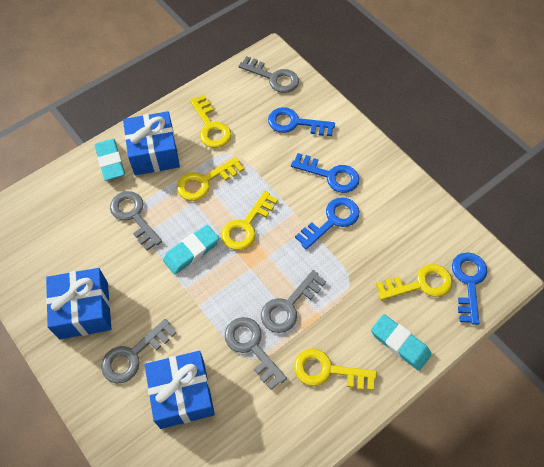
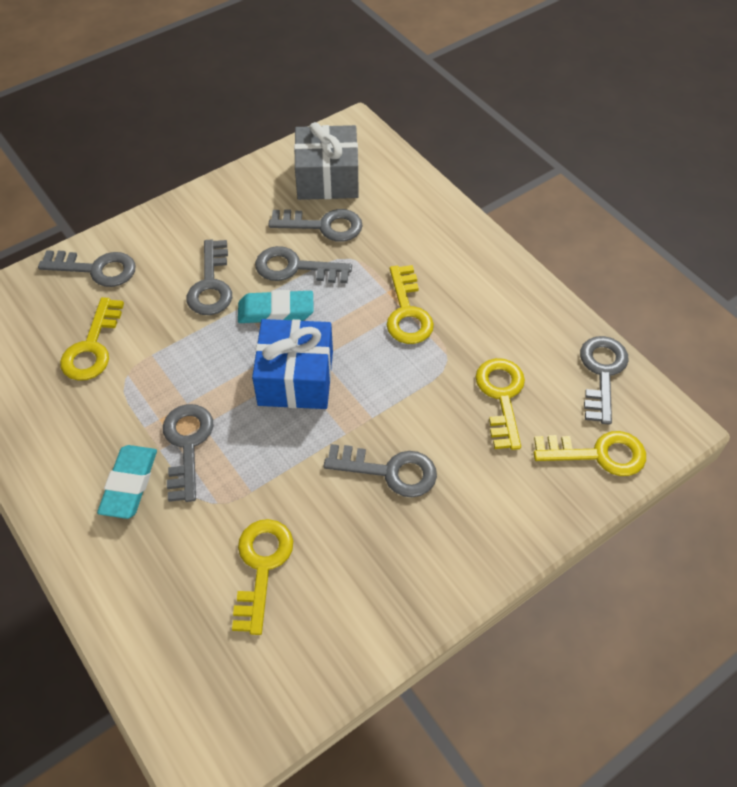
blue gift: 3 -> 1
blue key: 4 -> 0
grey gift: 0 -> 1
grey key: 5 -> 7
turquoise eraser: 3 -> 2

